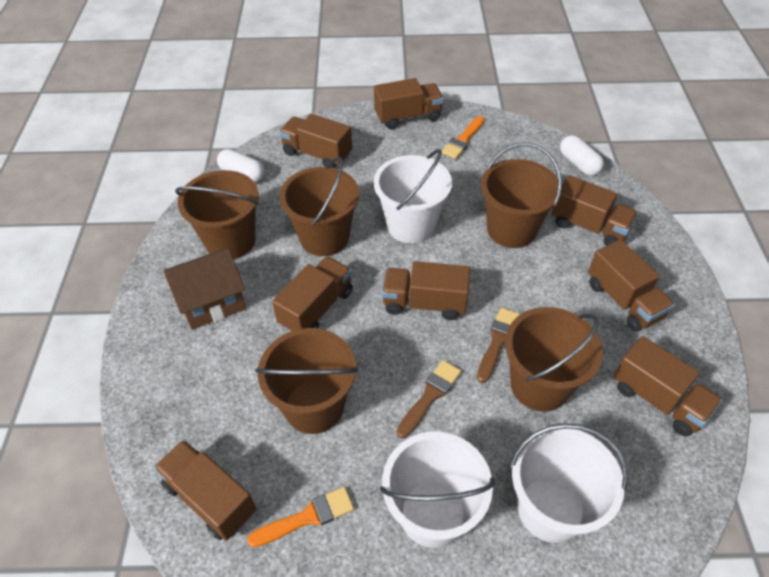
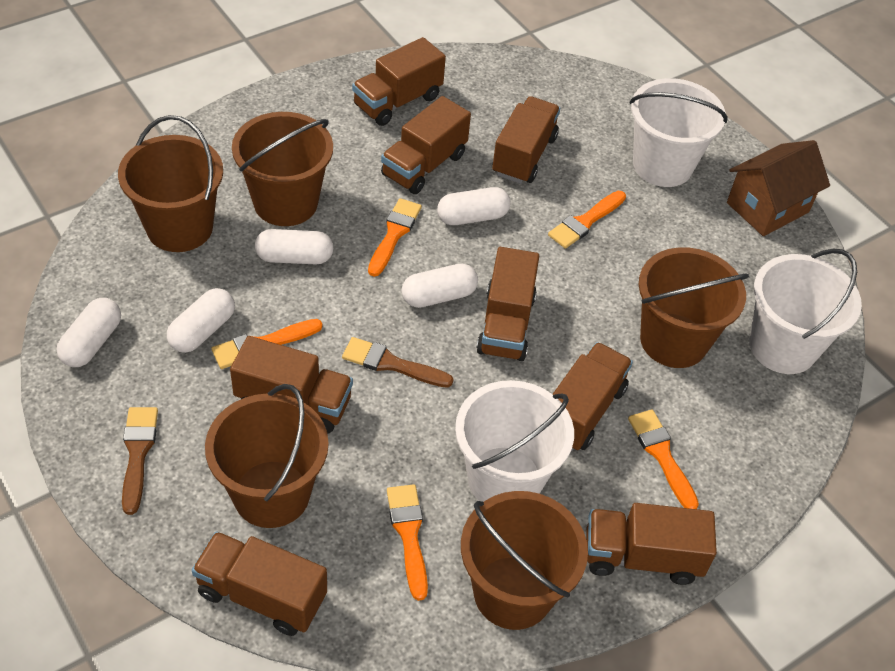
orange brush: 2 -> 5
white capsule: 2 -> 5

